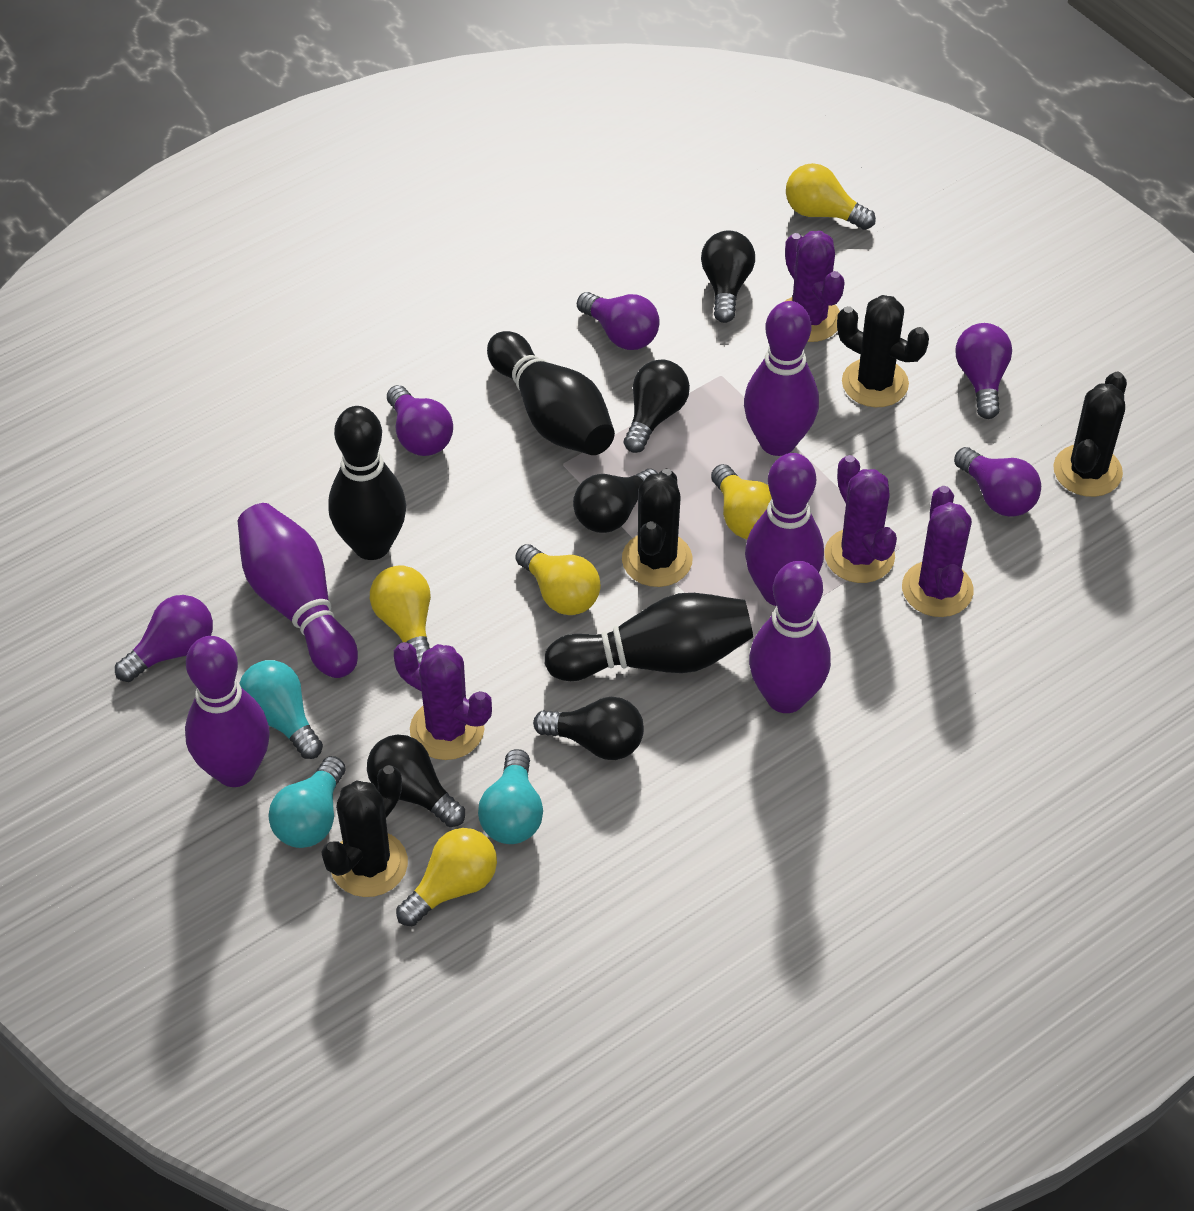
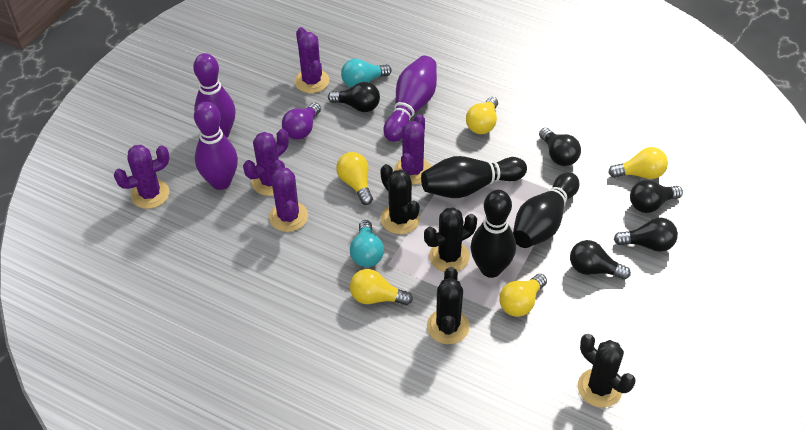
purple bowling pin: 5 -> 3
purple cactus: 4 -> 5
purple light bulb: 5 -> 1
turquoise light bulb: 3 -> 2

